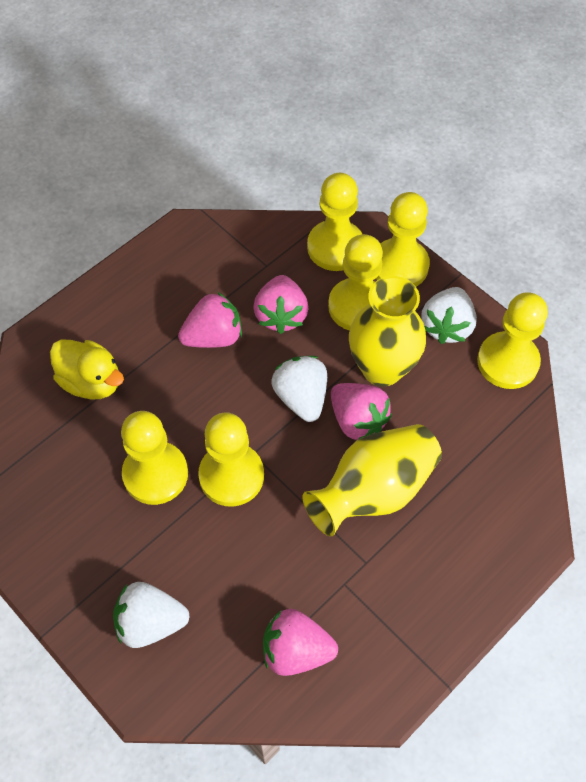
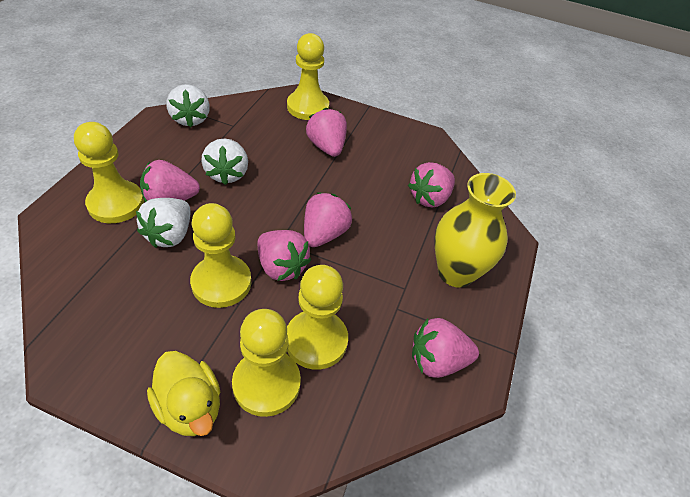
pink strawberry: 4 -> 6
yellow pawn: 6 -> 5
yellow vase: 2 -> 1

